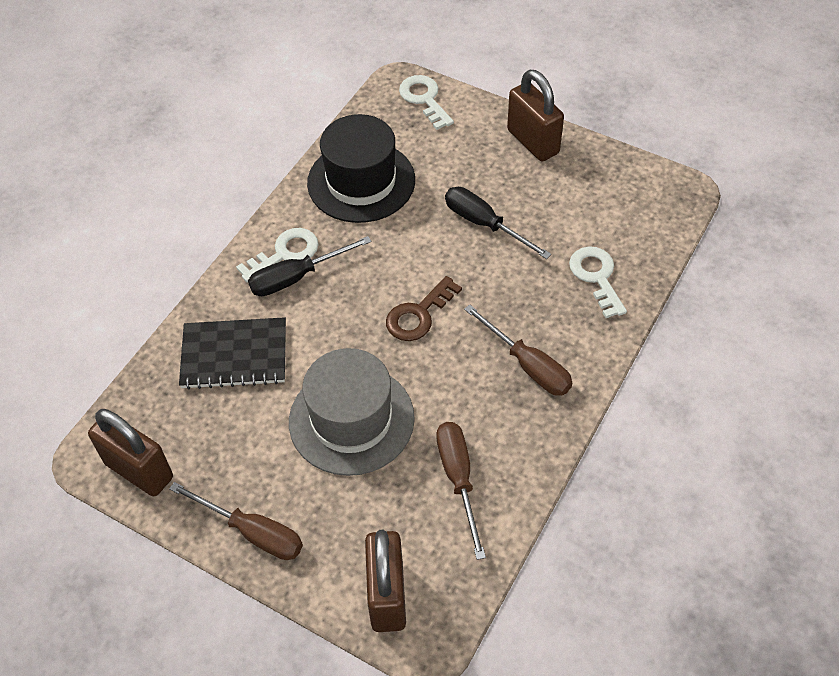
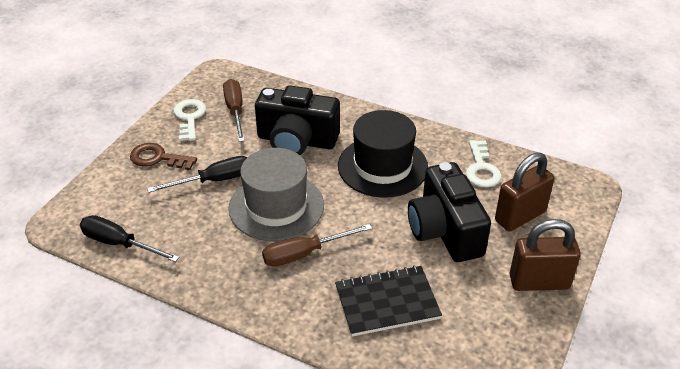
black camera: 0 -> 2
brown padlock: 3 -> 2
brown screwdriver: 3 -> 2
white key: 3 -> 2

